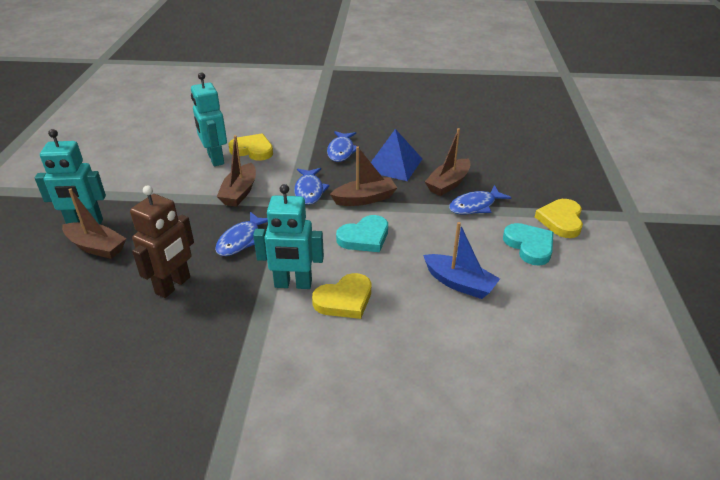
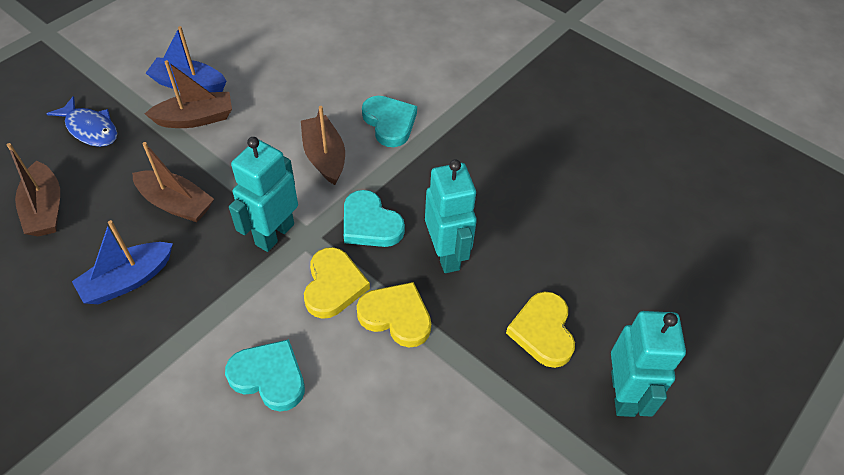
blue boat: 1 -> 2
blue fish: 4 -> 1
blue pyramid: 1 -> 0
brown robot: 1 -> 0
turquoise heart: 2 -> 3

